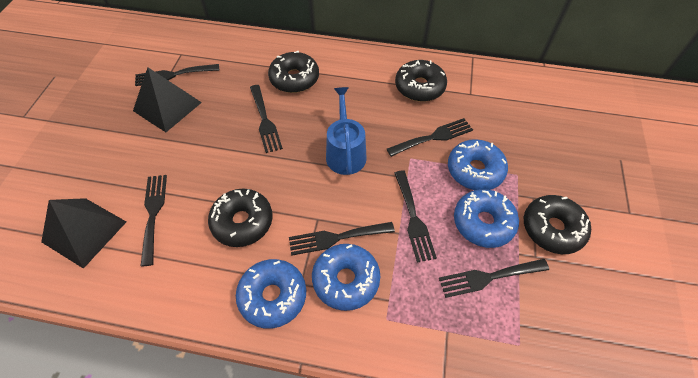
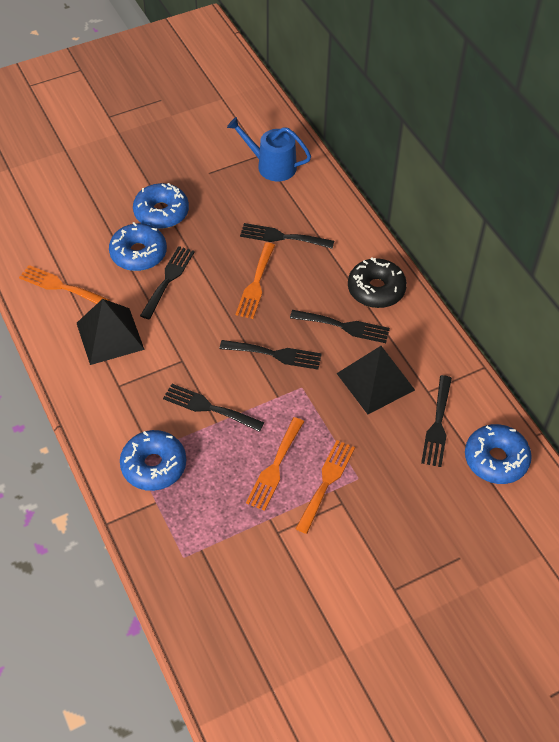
black donut: 4 -> 1
black fork: 7 -> 6
orange fork: 0 -> 4

